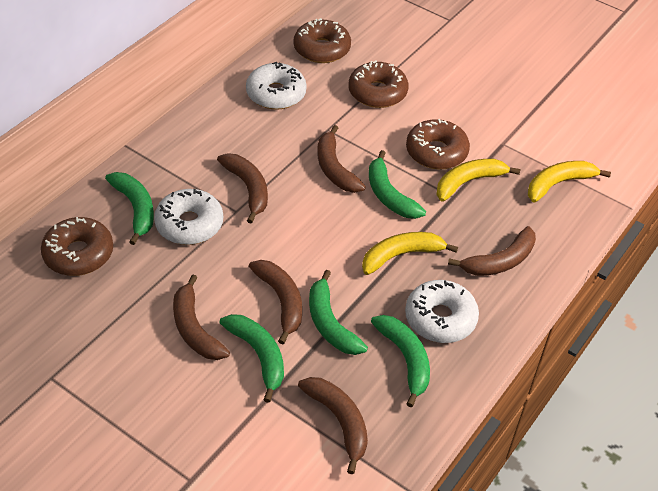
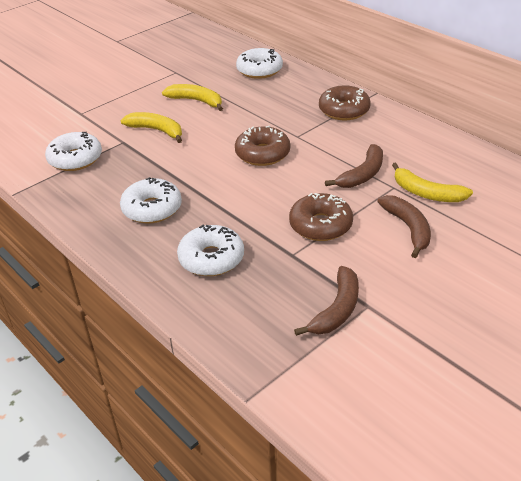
brown banana: 6 -> 3
brown donut: 4 -> 3
green banana: 5 -> 0
white donut: 3 -> 4

